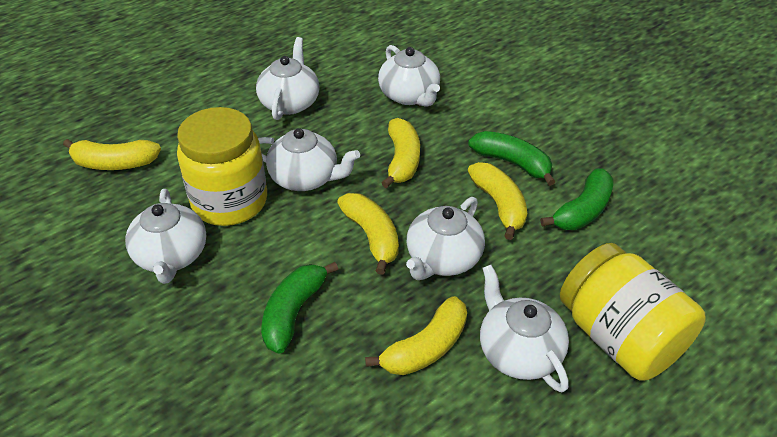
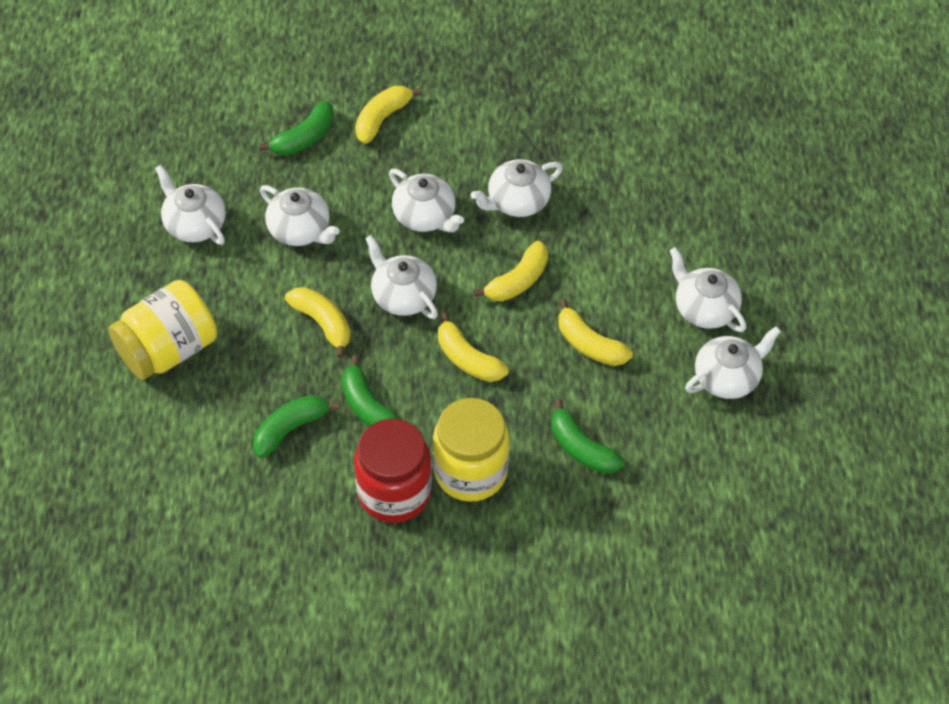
green banana: 3 -> 4
red jar: 0 -> 1
white teapot: 6 -> 7

